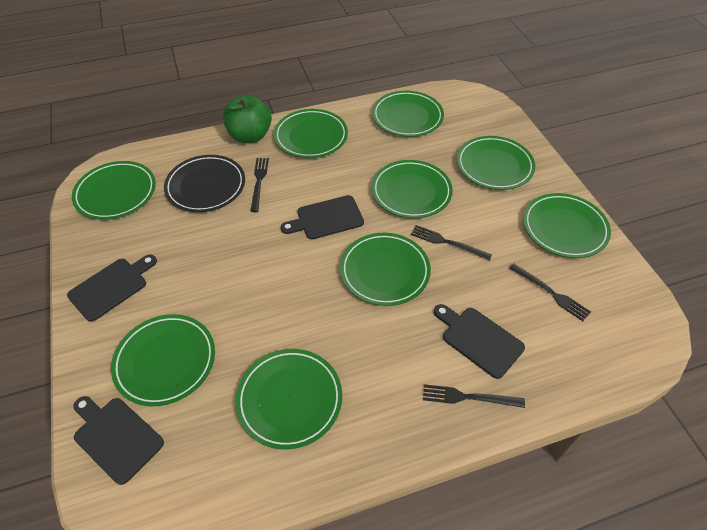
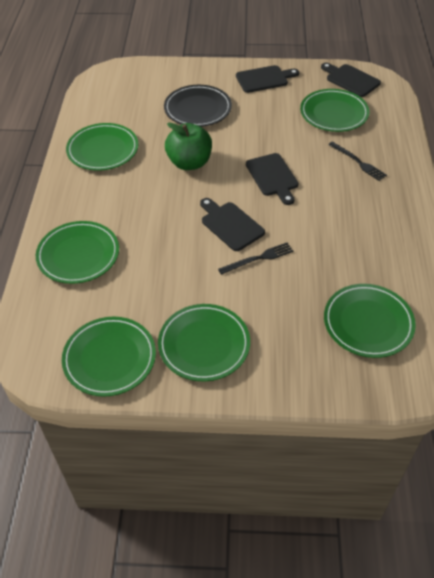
black fork: 4 -> 2
green plate: 9 -> 6

